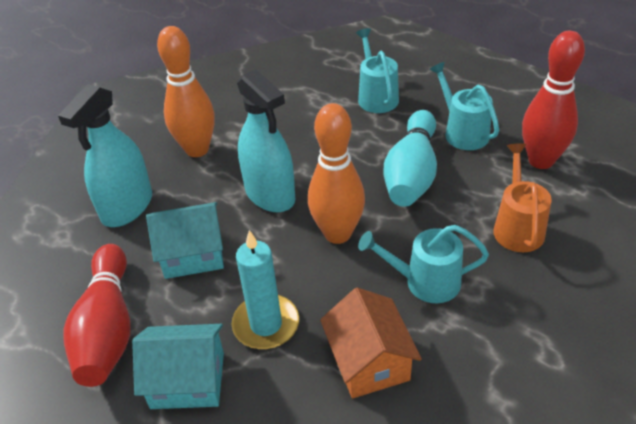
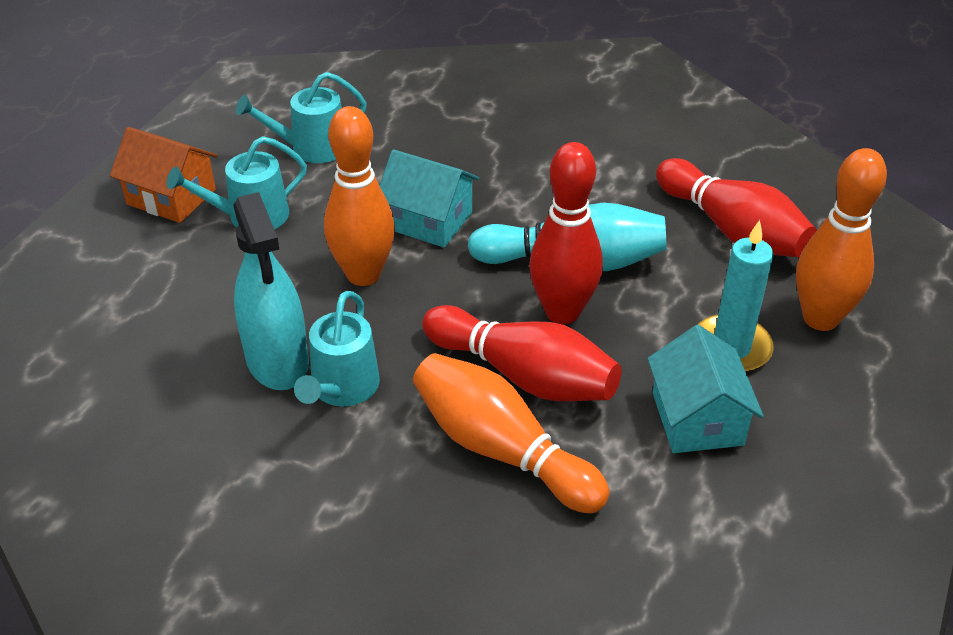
orange bowling pin: 2 -> 3
orange watering can: 1 -> 0
red bowling pin: 2 -> 3
turquoise spray bottle: 2 -> 1

